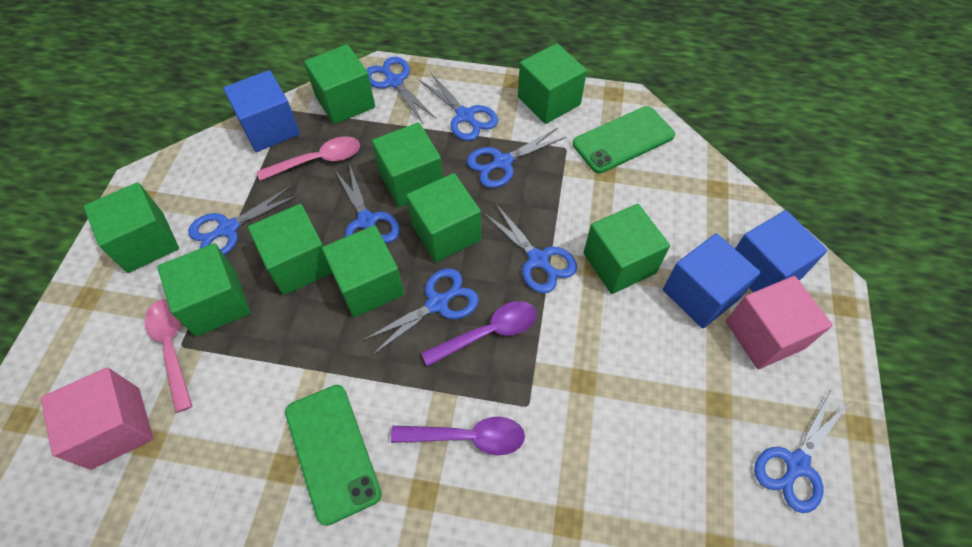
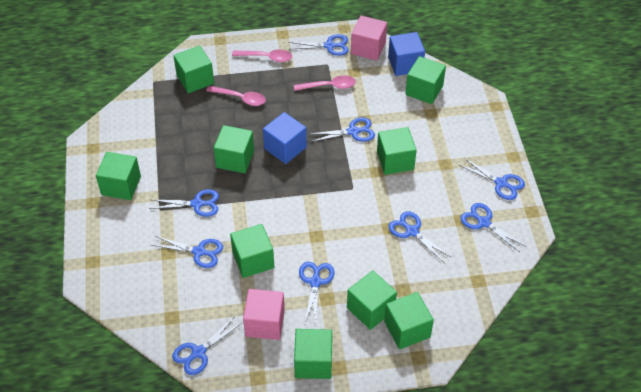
blue cube: 3 -> 2
blue scissors: 8 -> 9
green phone: 2 -> 0
pink spoon: 2 -> 3
purple spoon: 2 -> 0

